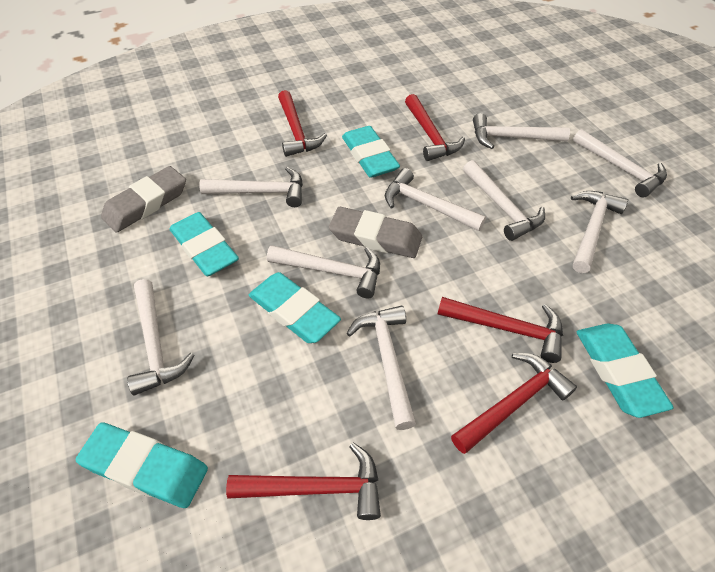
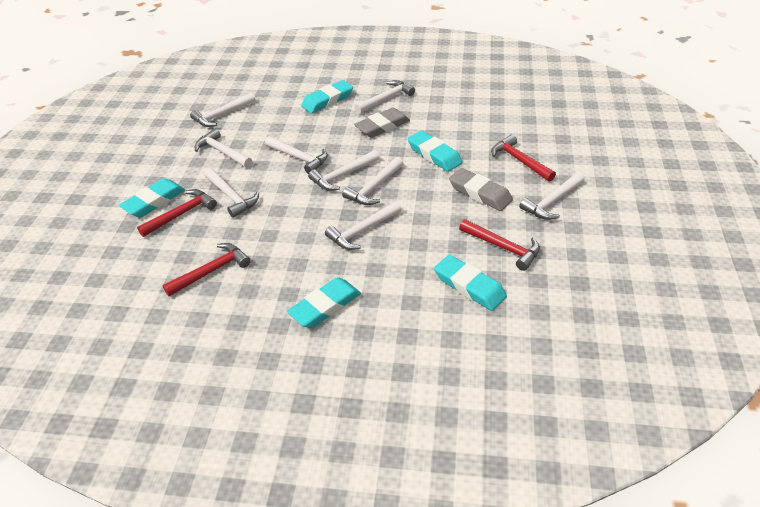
red hammer: 5 -> 4

